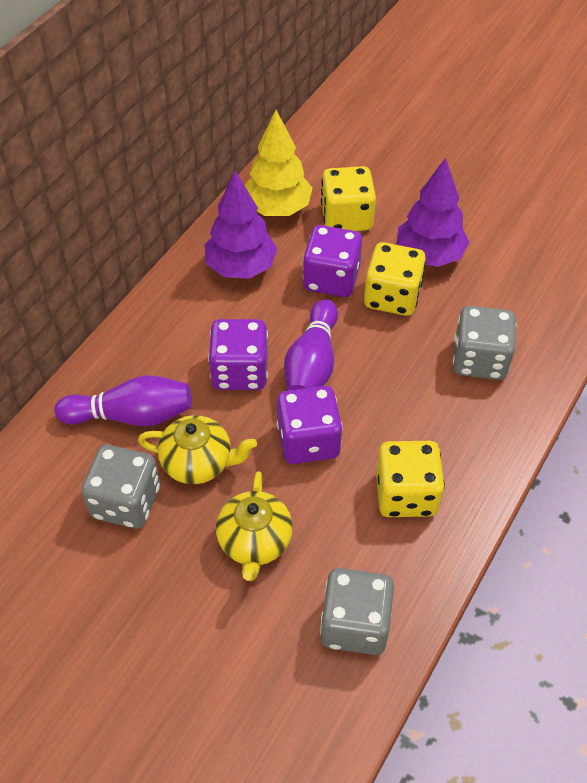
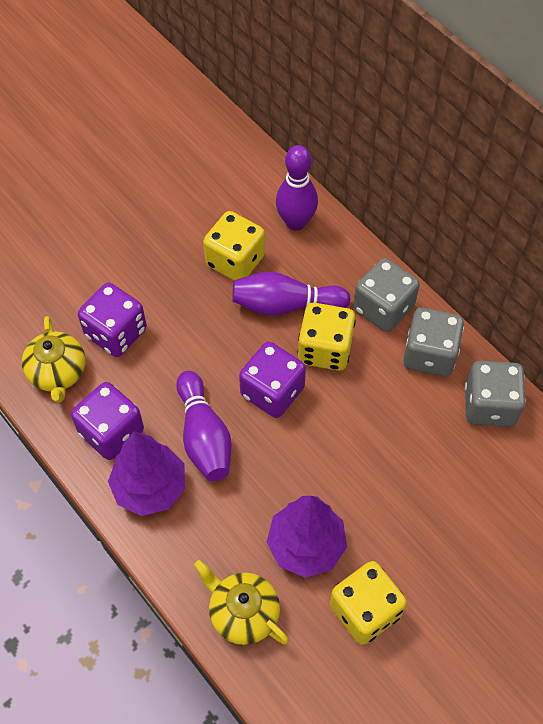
purple bowling pin: 2 -> 3
yellow tree: 1 -> 0

